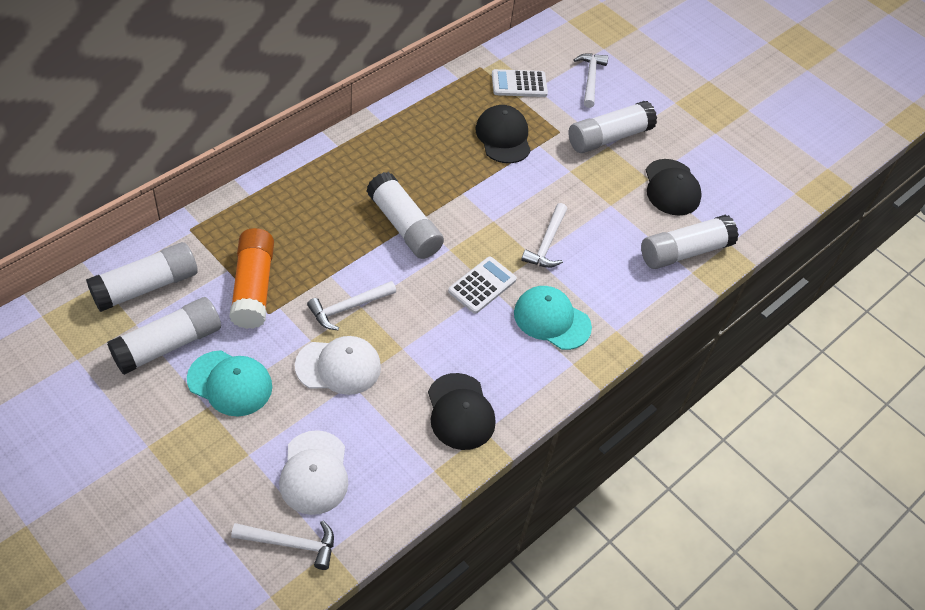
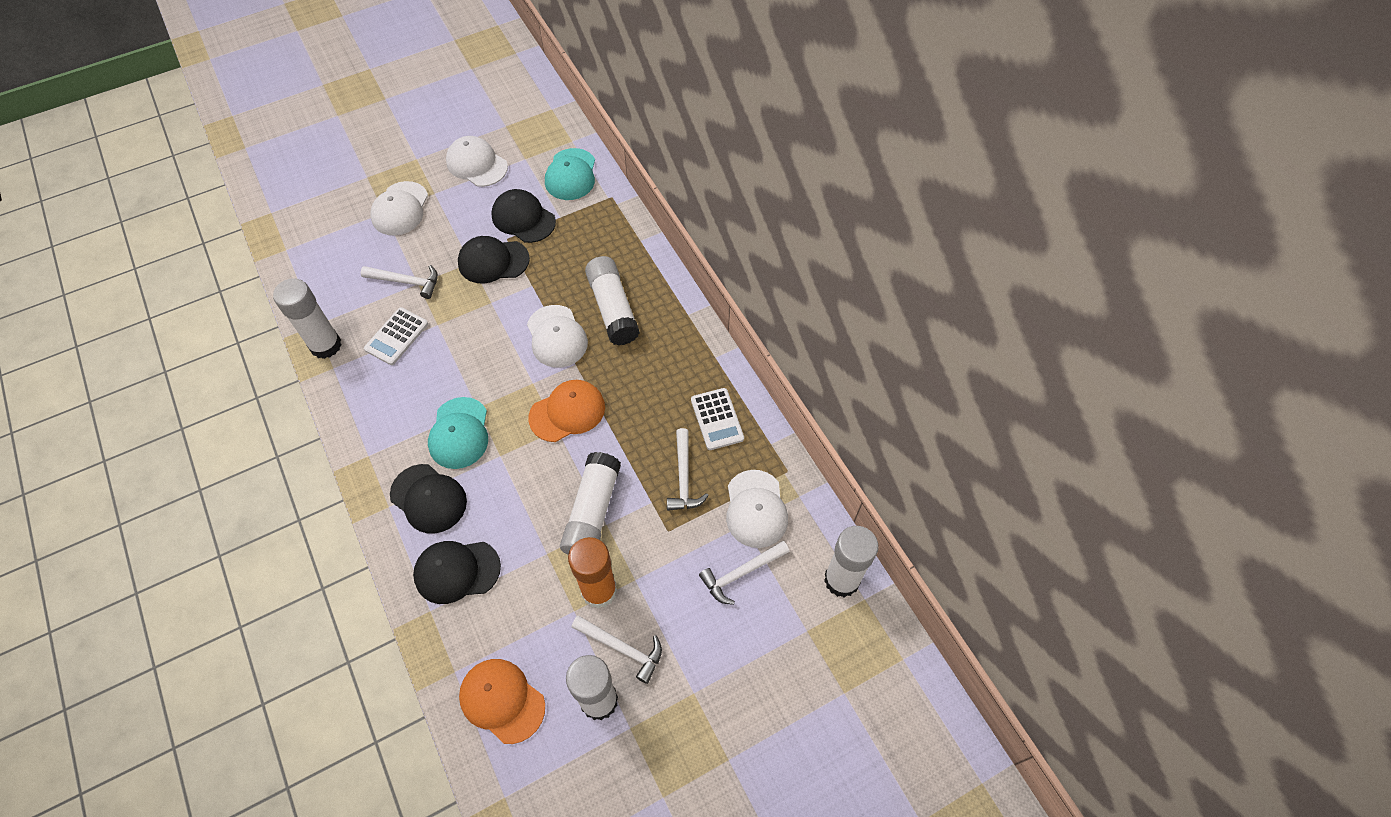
black cap: 3 -> 4
orange cap: 0 -> 2
white cap: 2 -> 4

